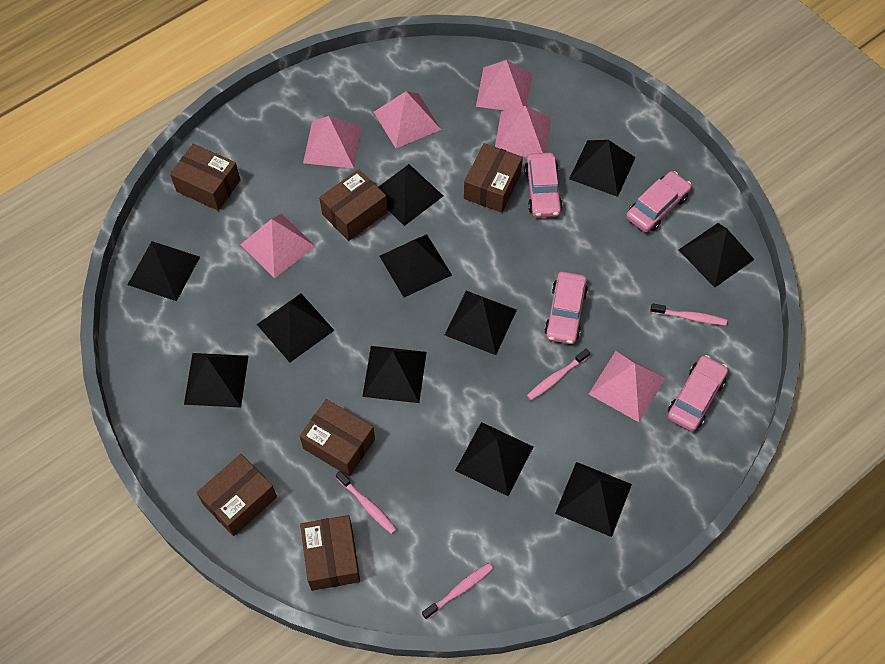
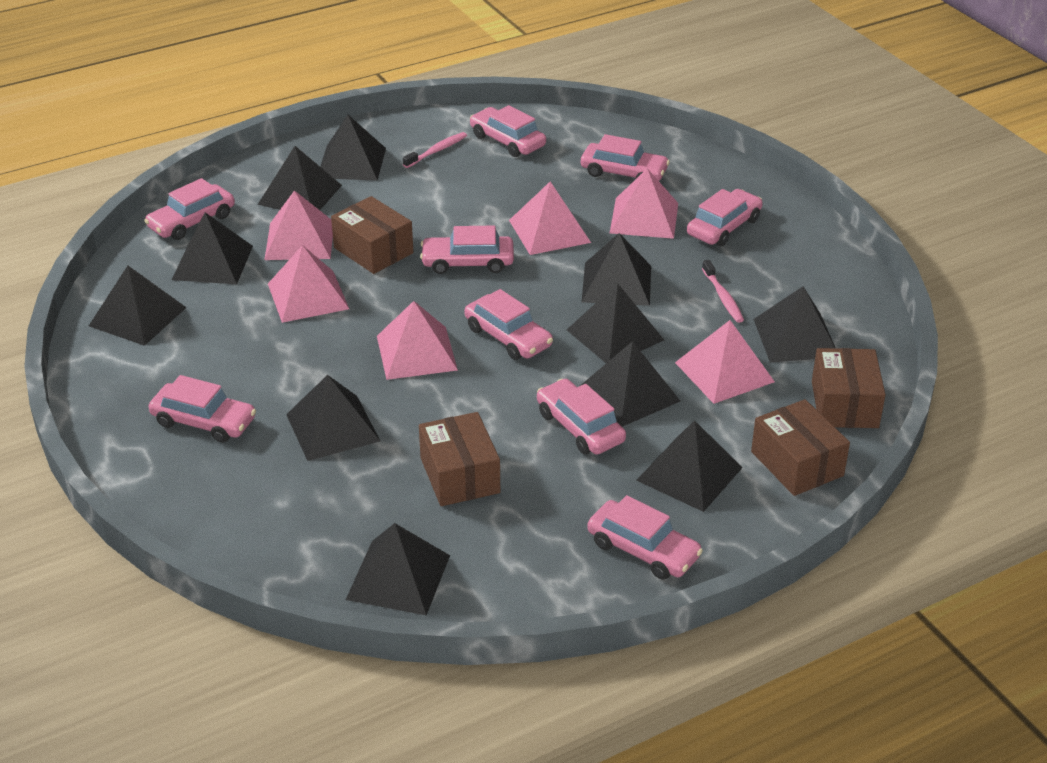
brown box: 6 -> 4
pink car: 4 -> 9
pink toothbrush: 4 -> 2

